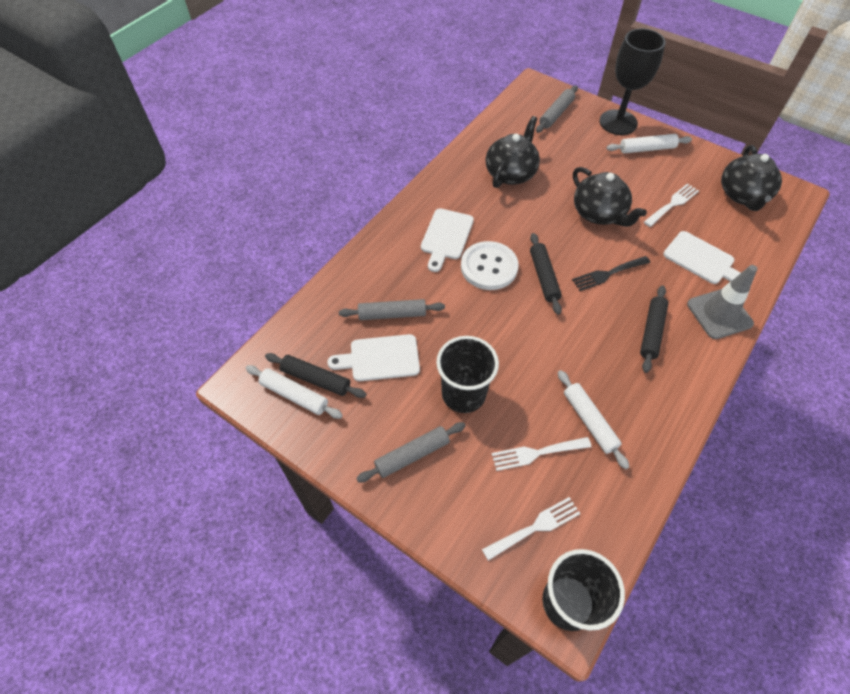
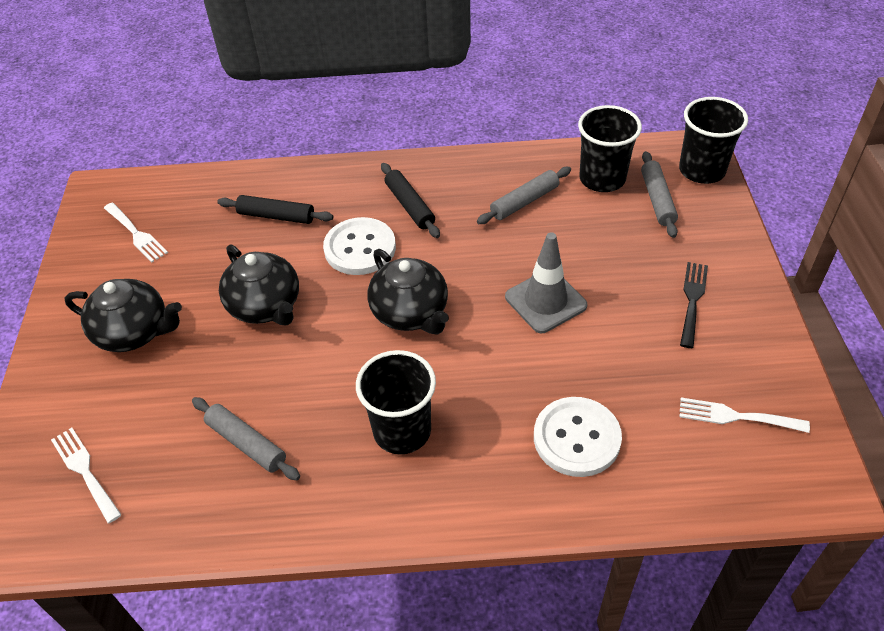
black cup: 2 -> 3
black goblet: 1 -> 0
black rolling pin: 3 -> 2
white button: 1 -> 2
white cutting board: 3 -> 0
white rolling pin: 3 -> 0

